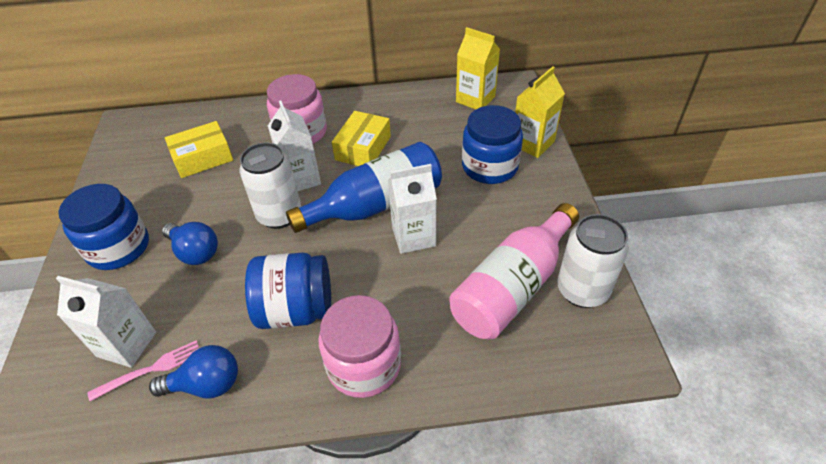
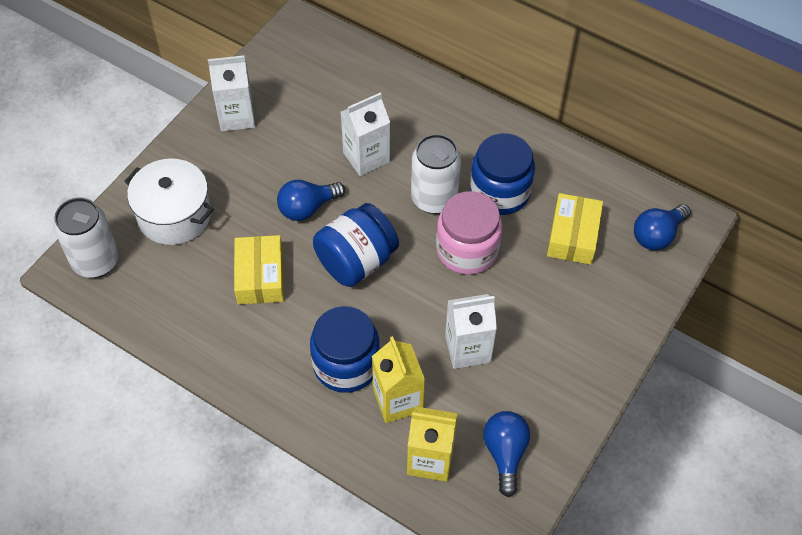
blue bottle: 1 -> 0
blue light bulb: 2 -> 3
pink bottle: 1 -> 0
pink fork: 1 -> 0
pink jar: 2 -> 1
white pot: 0 -> 1

